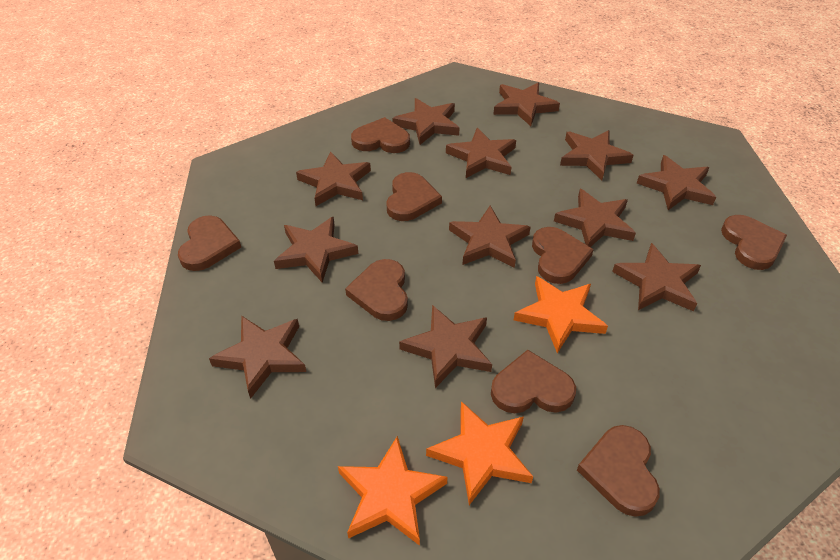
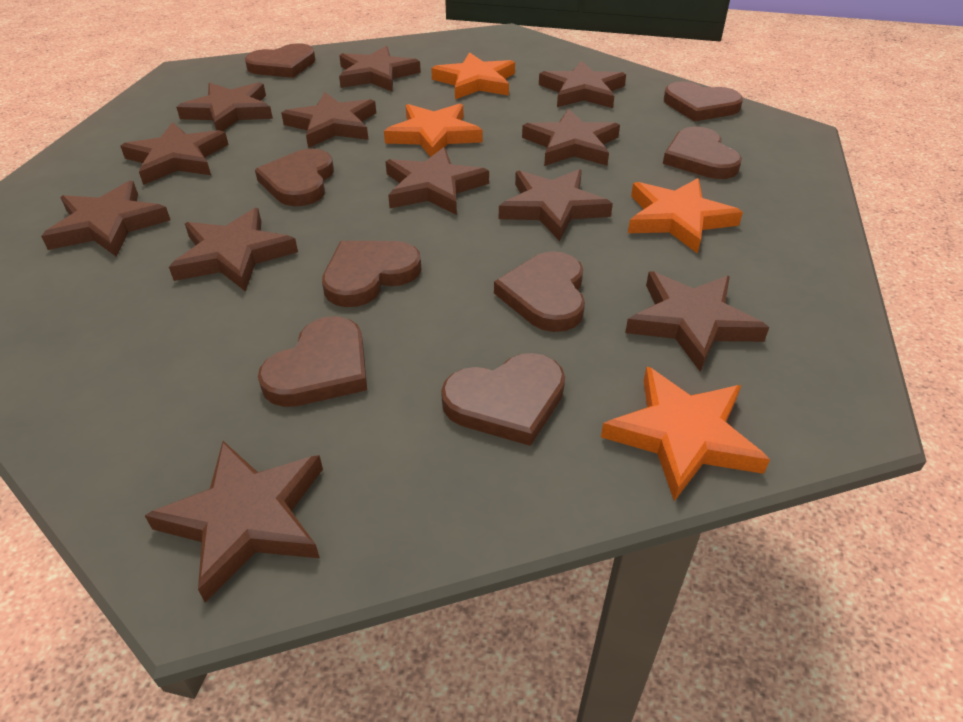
orange star: 3 -> 4

